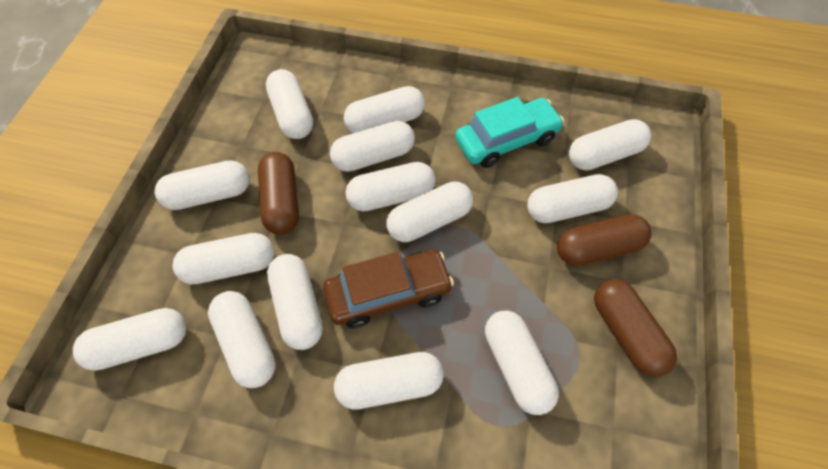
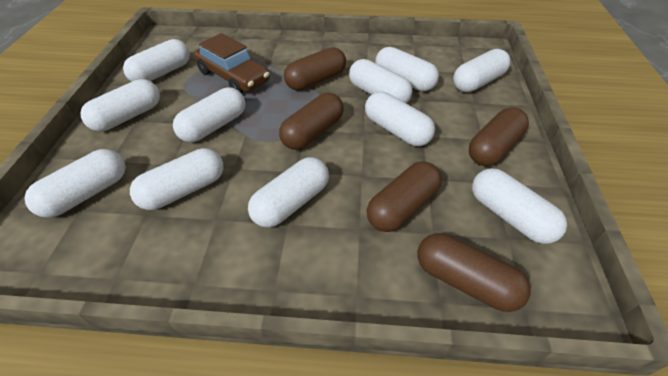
brown capsule: 3 -> 5
turquoise car: 1 -> 0
white capsule: 14 -> 11

